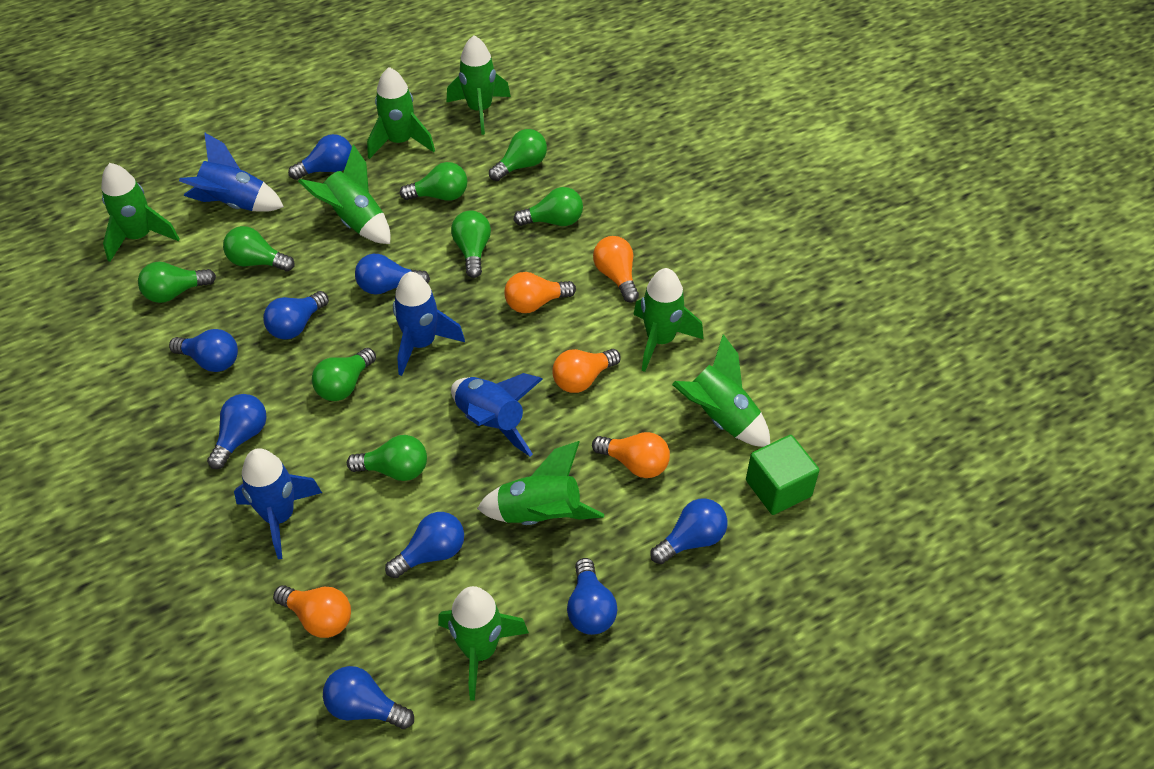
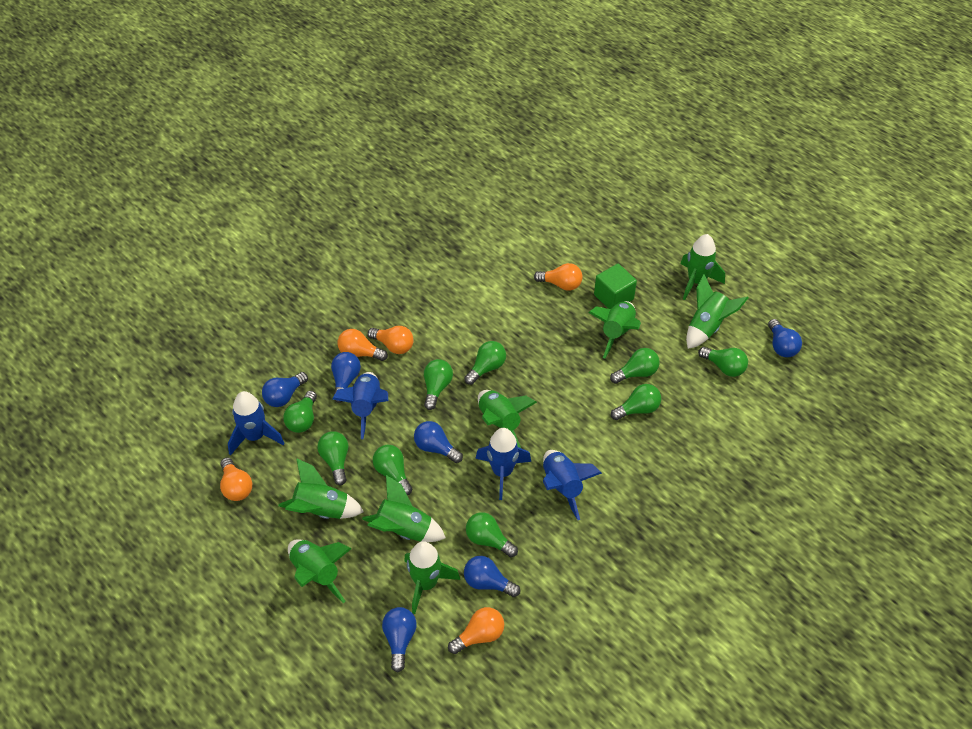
blue light bulb: 9 -> 6
green light bulb: 8 -> 9

